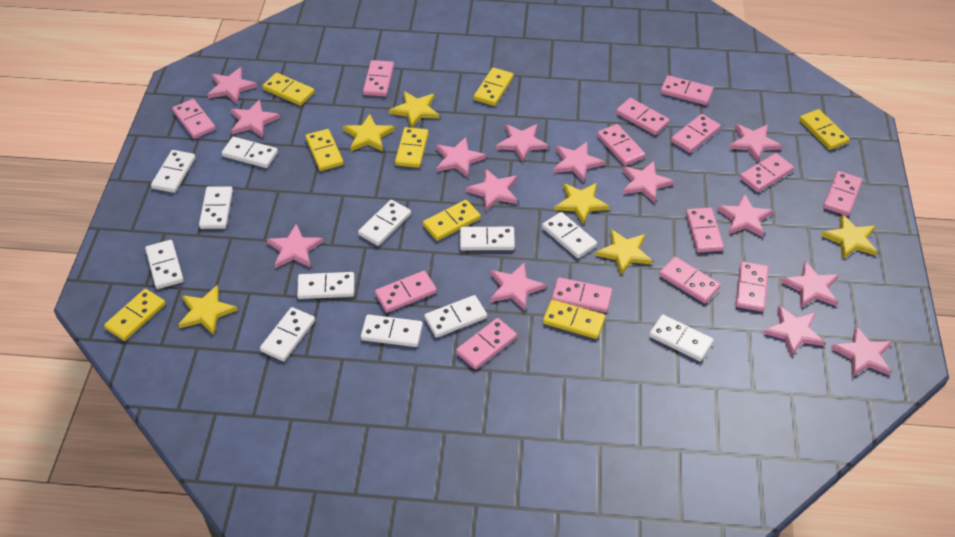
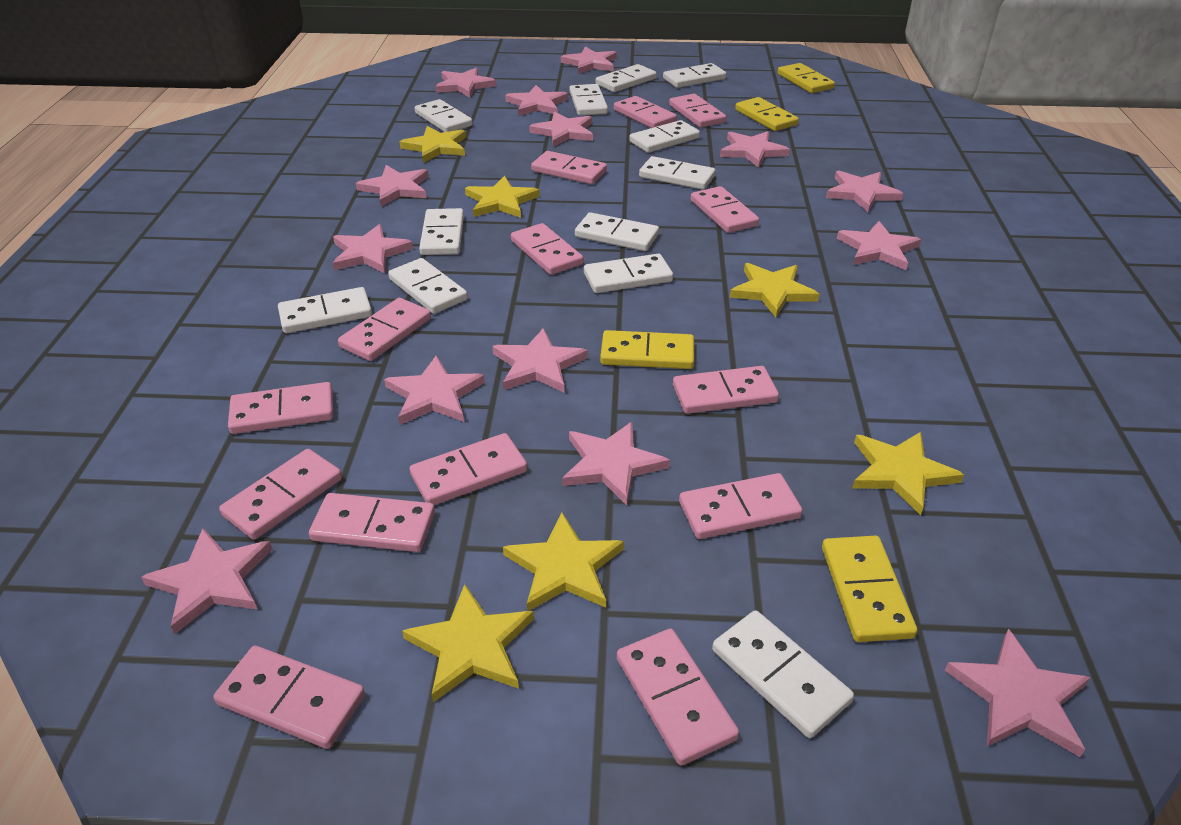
yellow domino: 8 -> 4

